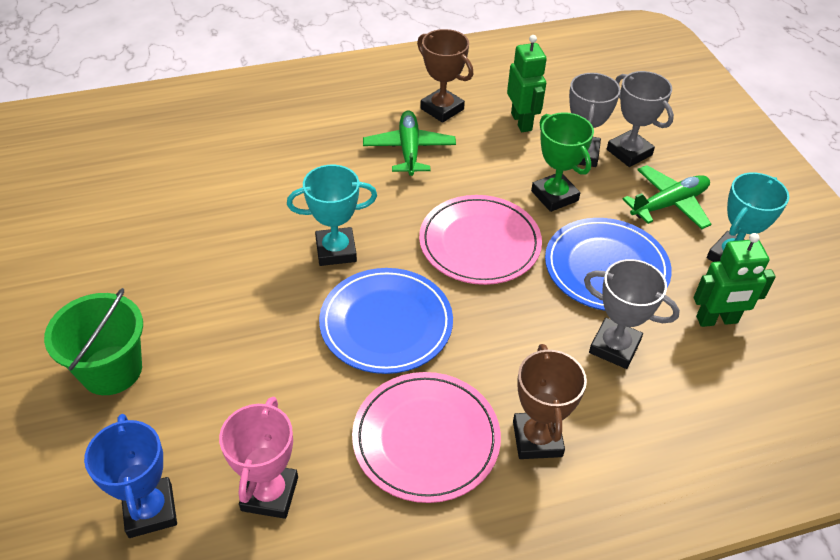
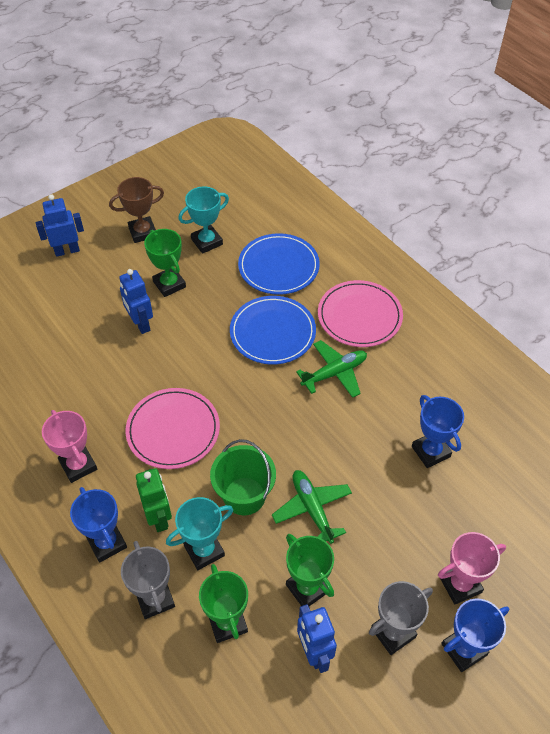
blue robot: 0 -> 3
blue trophy: 1 -> 3
brown trophy: 2 -> 1
green robot: 2 -> 1
green trophy: 1 -> 3
grey trophy: 3 -> 2
pink trophy: 1 -> 2

